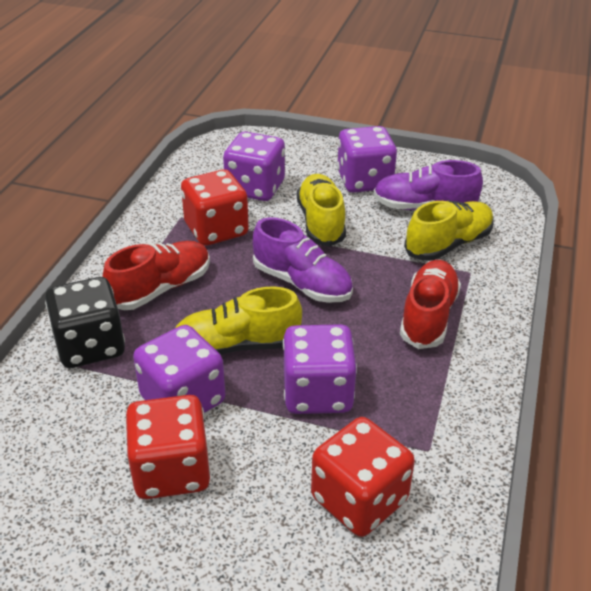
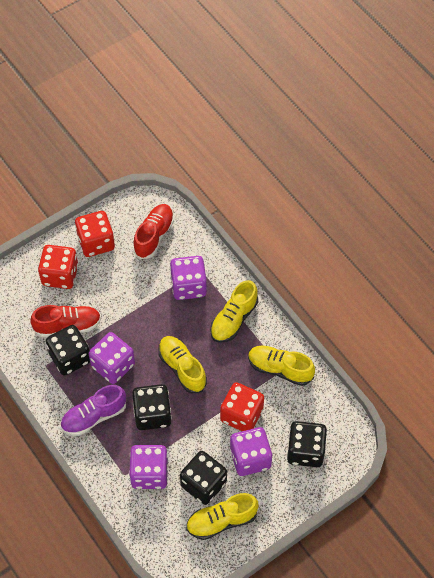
black dice: 1 -> 4
purple shoe: 2 -> 1
yellow shoe: 3 -> 4

